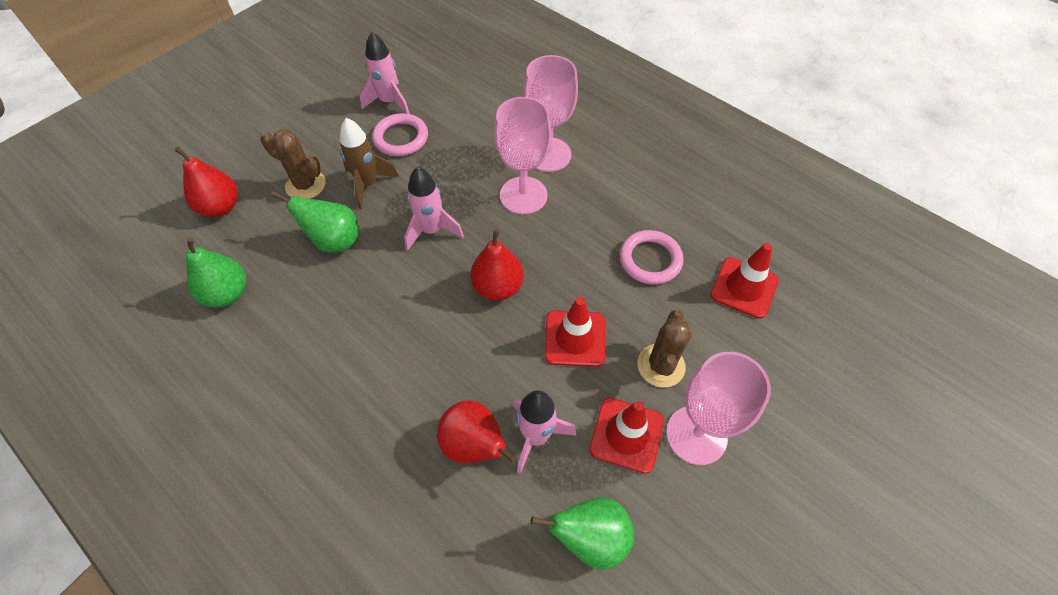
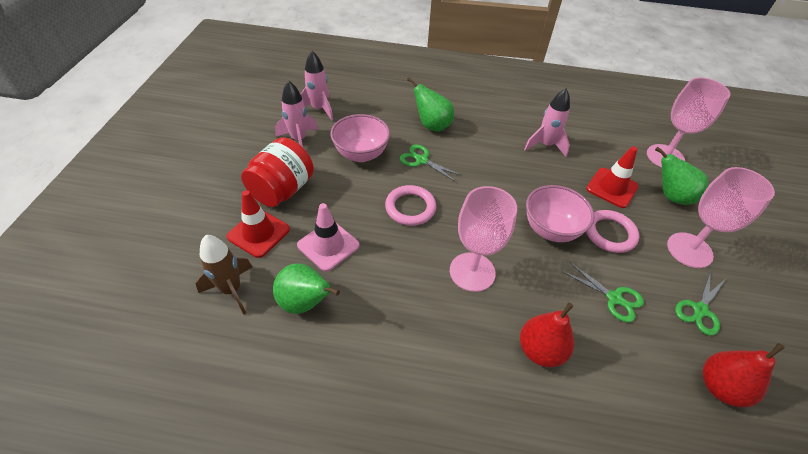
brown cactus: 2 -> 0
green scissors: 0 -> 3
pink bowl: 0 -> 2
pink traffic cone: 0 -> 1
red jar: 0 -> 1
red pear: 3 -> 2
red traffic cone: 3 -> 2

